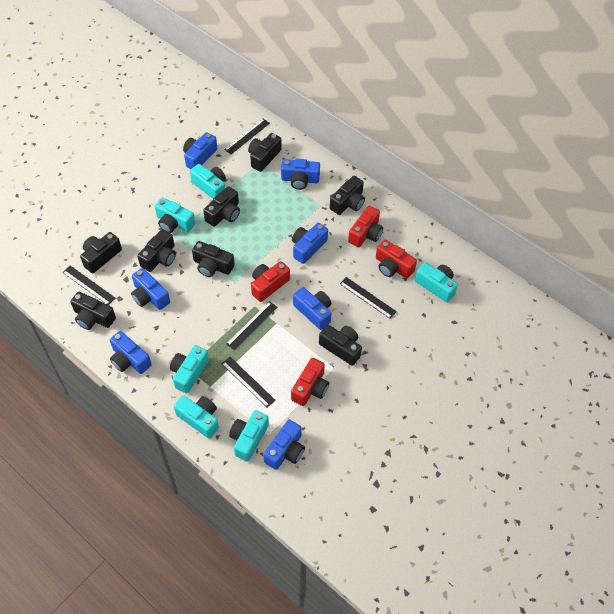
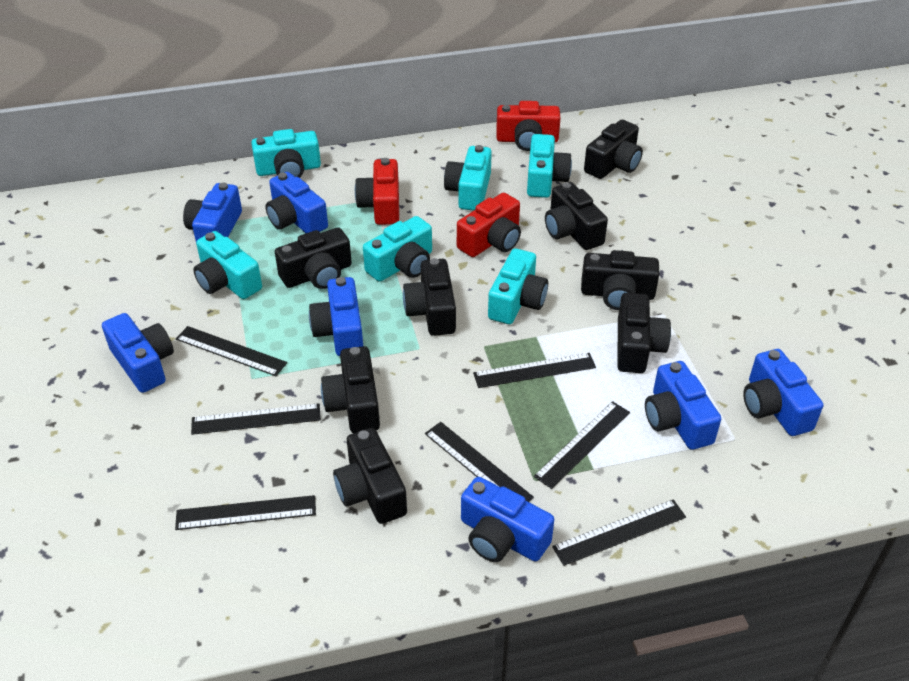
black ruler: 5 -> 7
red camera: 4 -> 3

